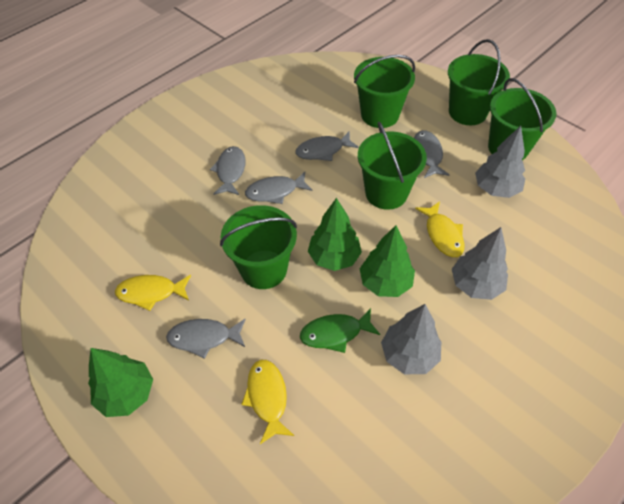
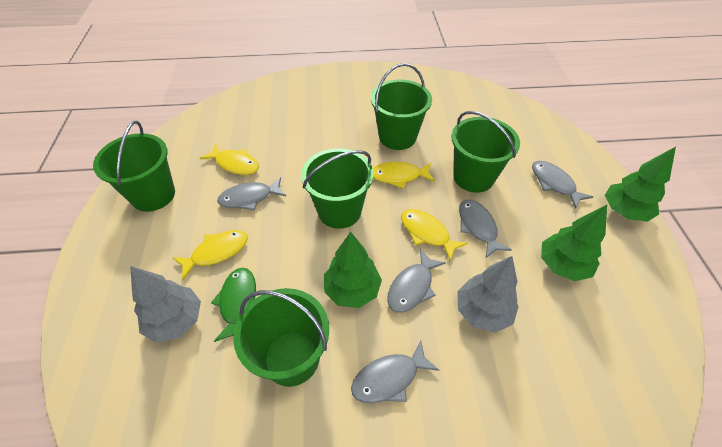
grey tree: 3 -> 2
yellow fish: 3 -> 4

